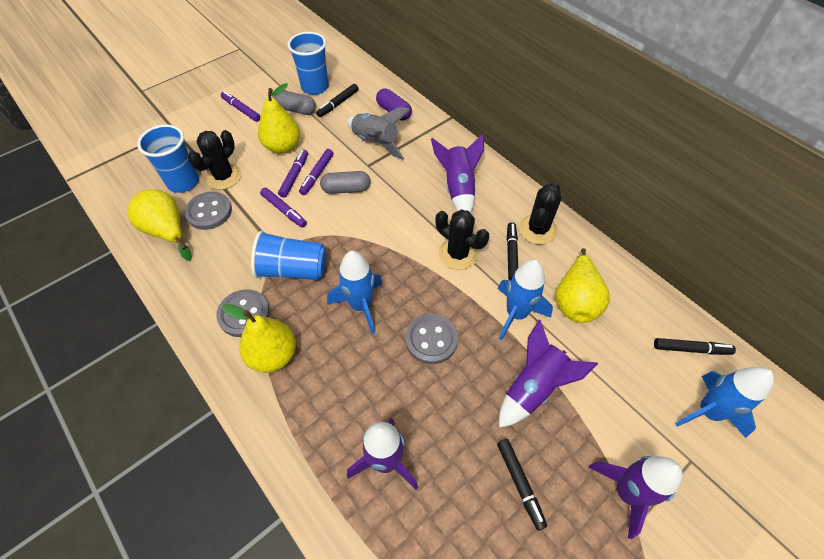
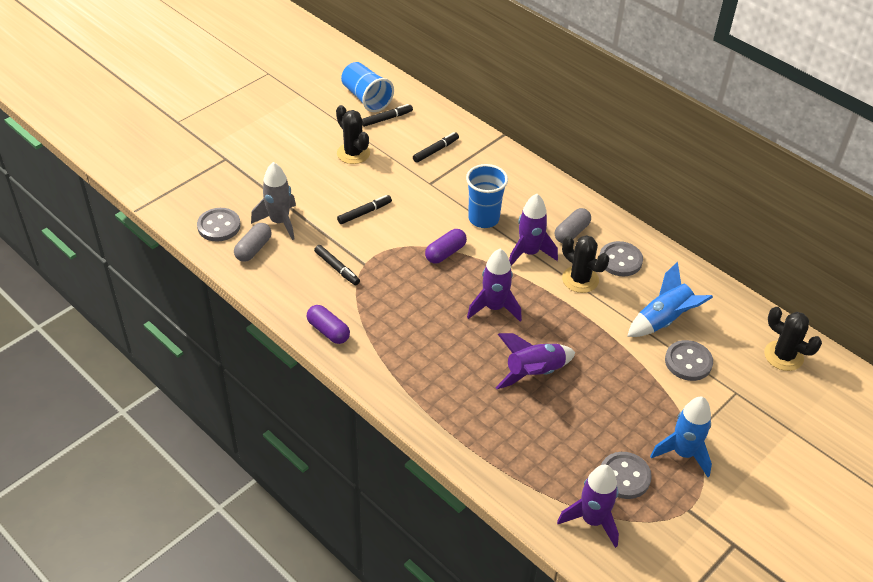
blue cup: 3 -> 2
blue rocket: 3 -> 2
grey button: 3 -> 4
purple capsule: 1 -> 2
purple marker: 4 -> 0
yellow pear: 4 -> 0

